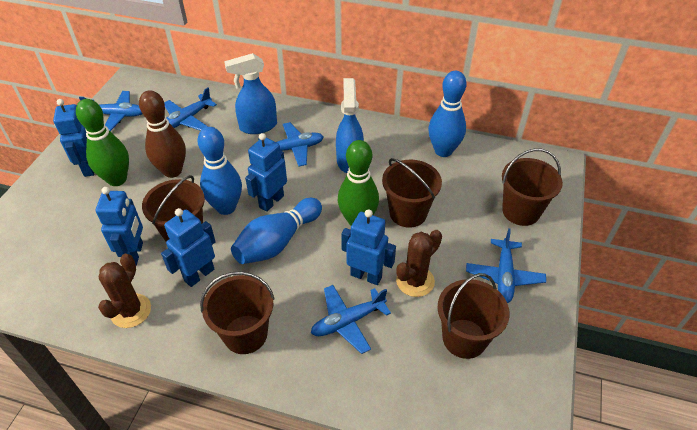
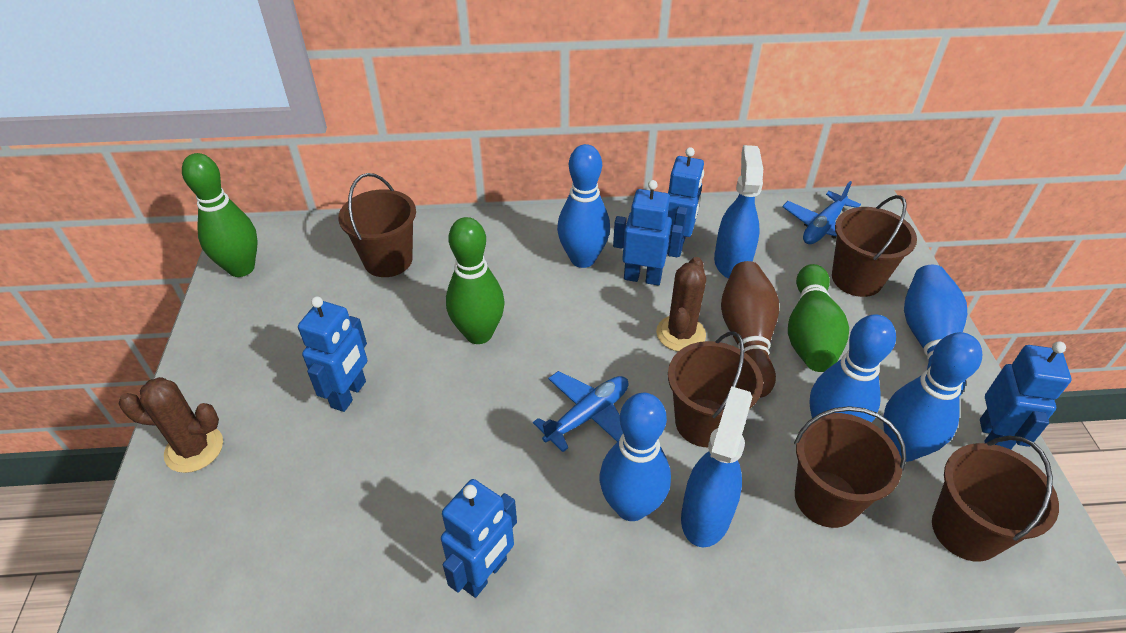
blue bowling pin: 3 -> 5
blue plane: 5 -> 2
green bowling pin: 2 -> 3

